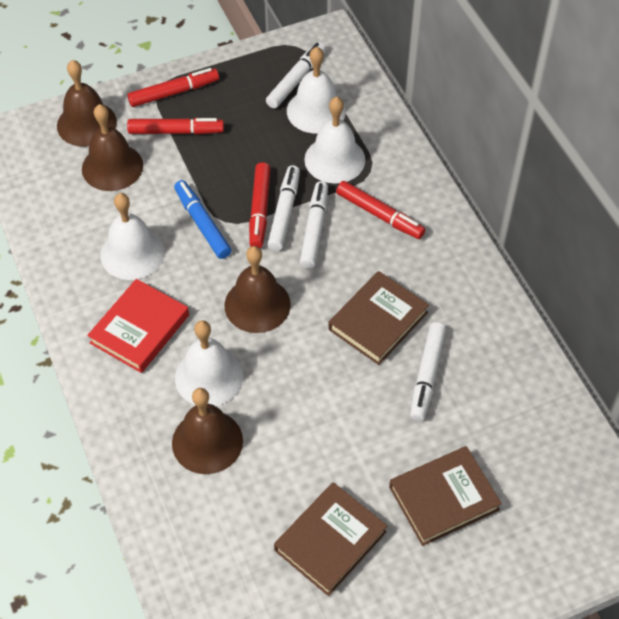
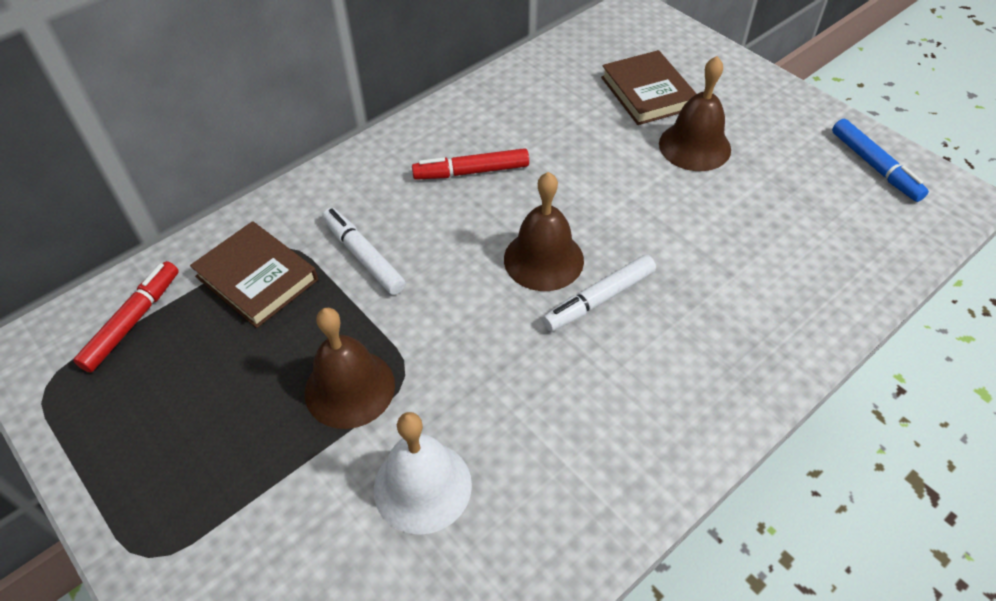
brown bell: 4 -> 3
brown book: 3 -> 2
red book: 1 -> 0
red marker: 4 -> 2
white bell: 4 -> 1
white marker: 4 -> 2

